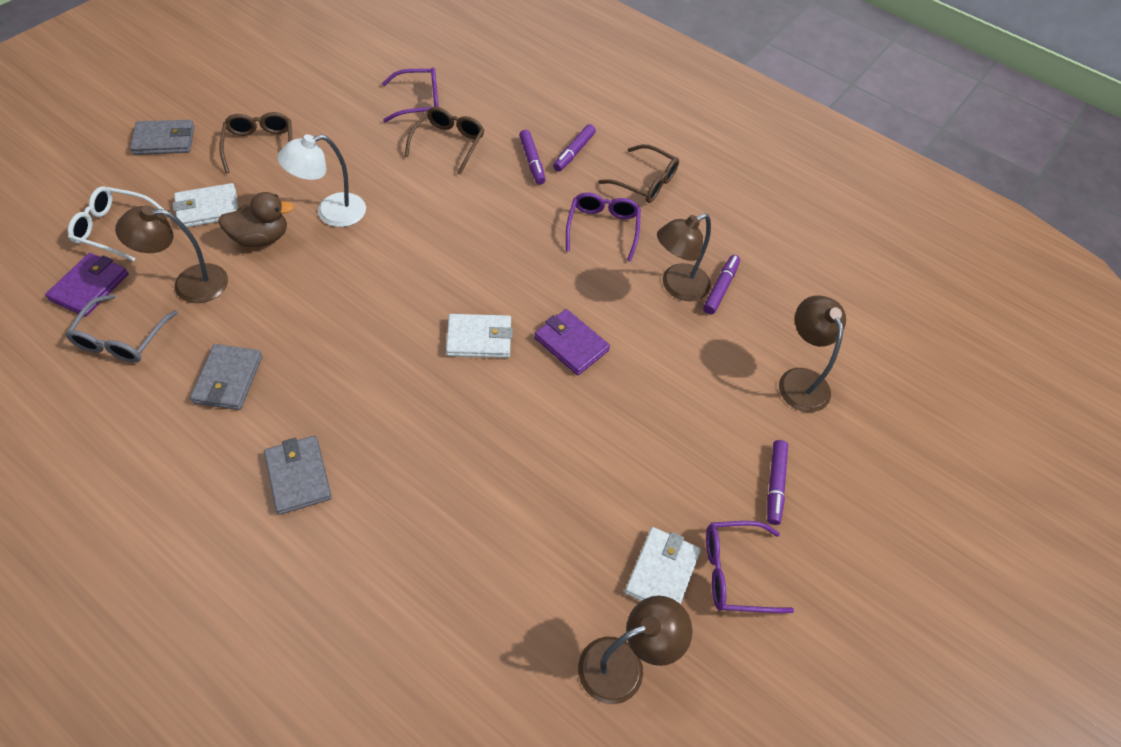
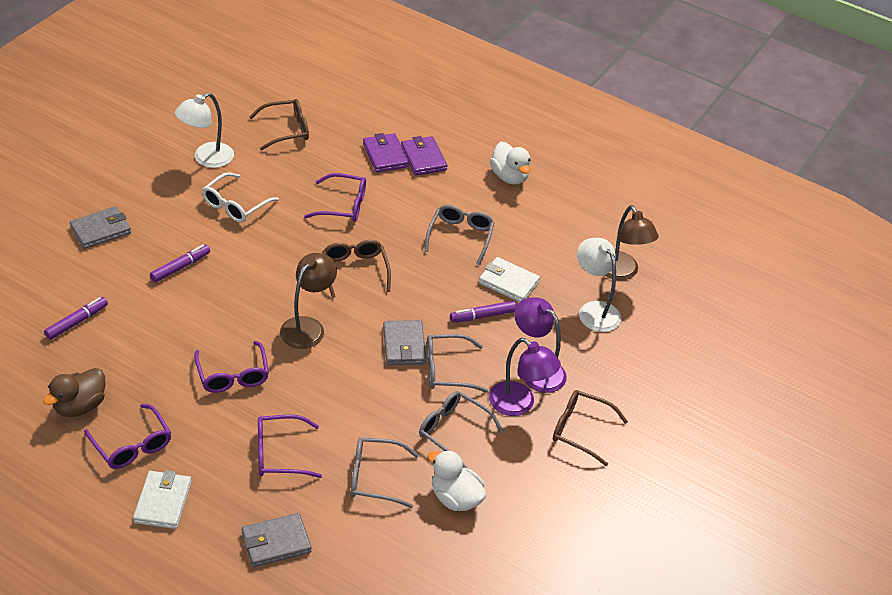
brown lamp: 4 -> 2
grey glasses: 1 -> 4
purple glasses: 3 -> 4
purple lamp: 0 -> 2
purple marker: 4 -> 3
white duck: 0 -> 2
white lamp: 1 -> 2
white wallet: 3 -> 2

